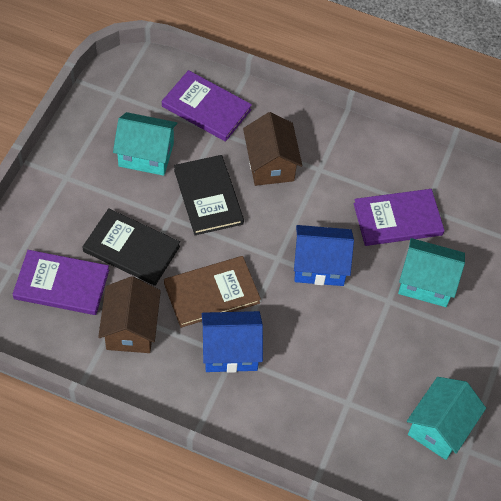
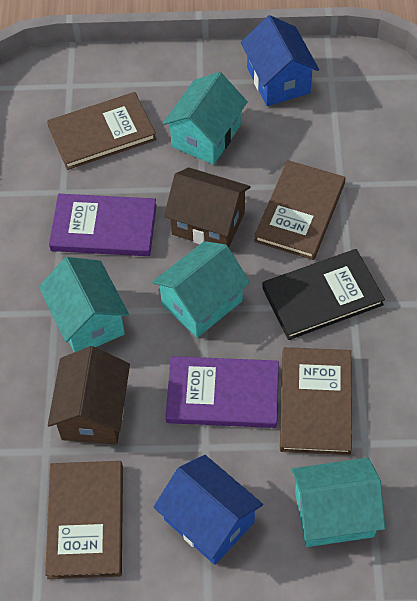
black book: 2 -> 1
brown book: 1 -> 4
purple book: 3 -> 2
turquoise house: 3 -> 4

